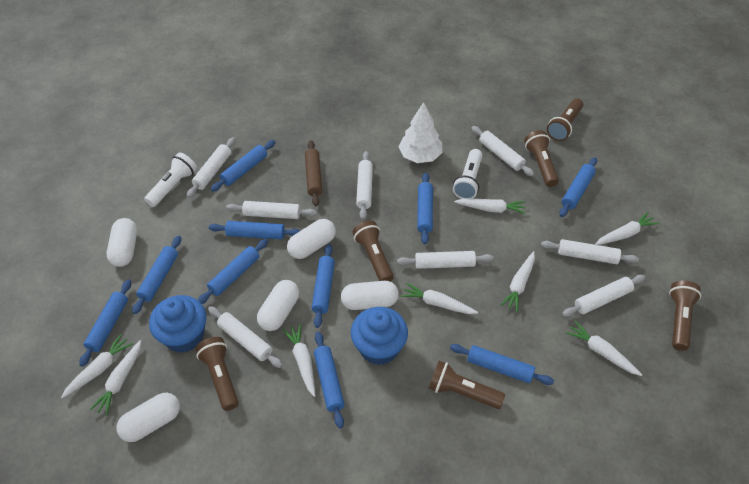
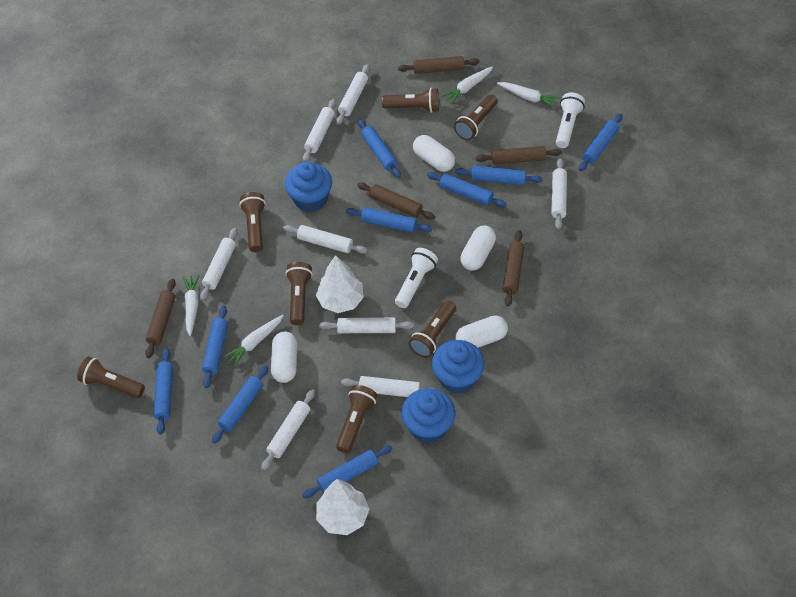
blue cupcake: 2 -> 3
blue rolling pin: 10 -> 9
brown flashlight: 6 -> 7
brown rolling pin: 1 -> 5
white capsule: 5 -> 4
white carrot: 8 -> 4
white tree: 1 -> 2

